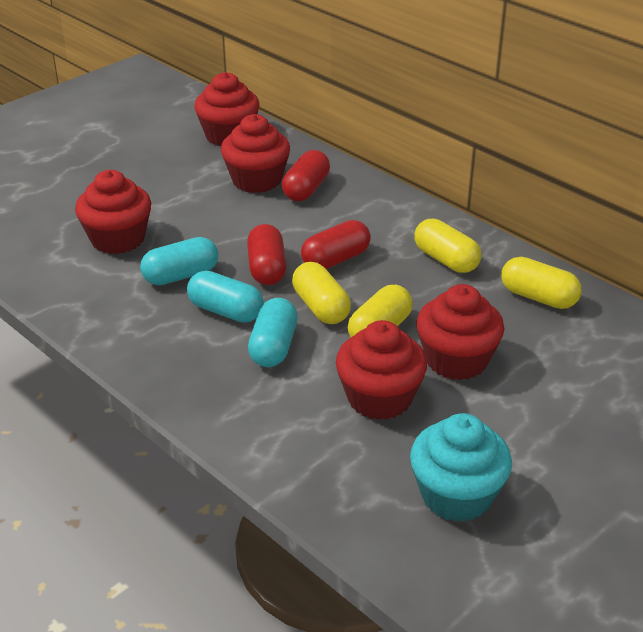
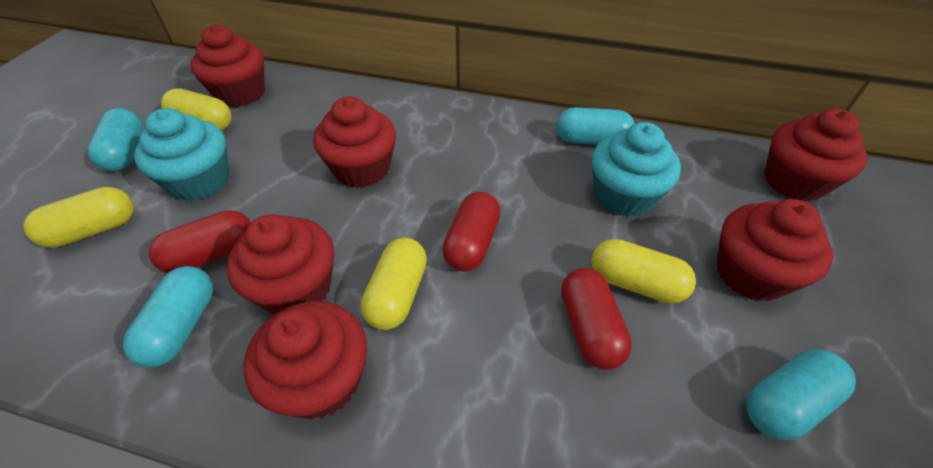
red cupcake: 5 -> 6
turquoise capsule: 3 -> 4
turquoise cupcake: 1 -> 2

